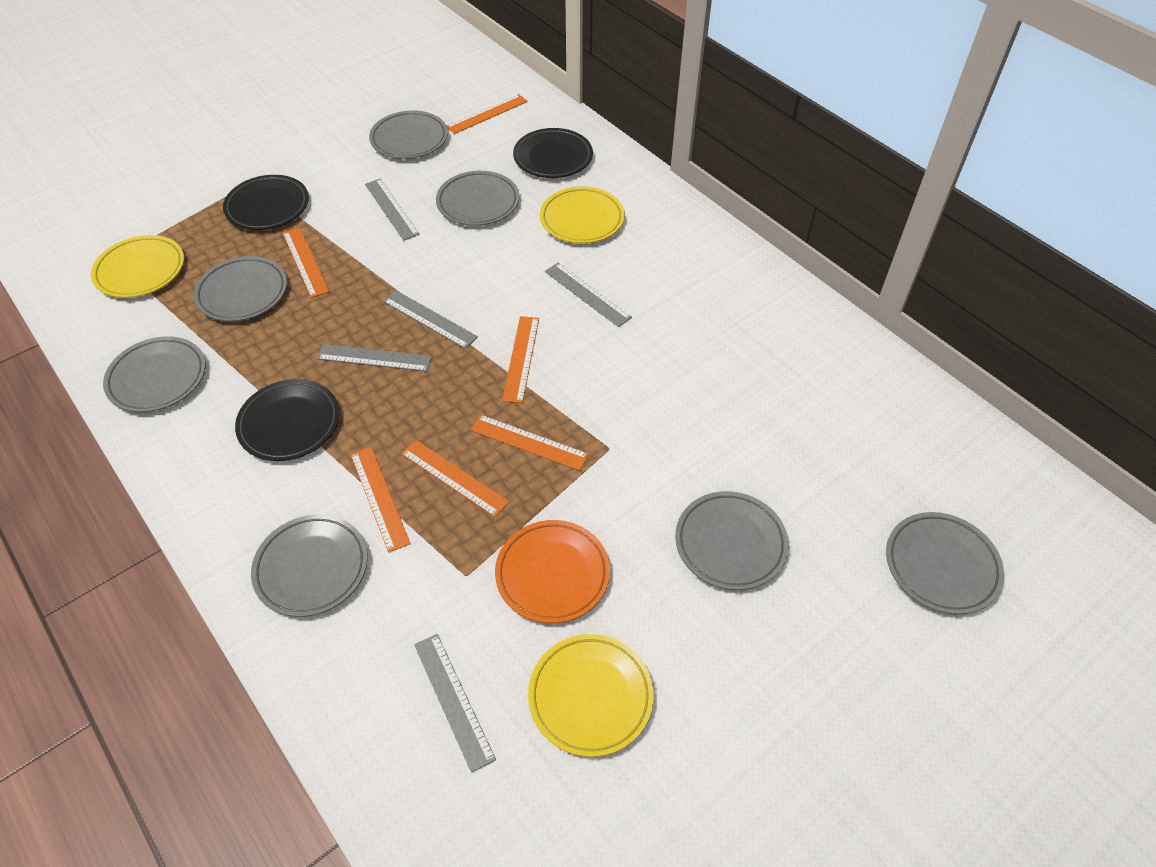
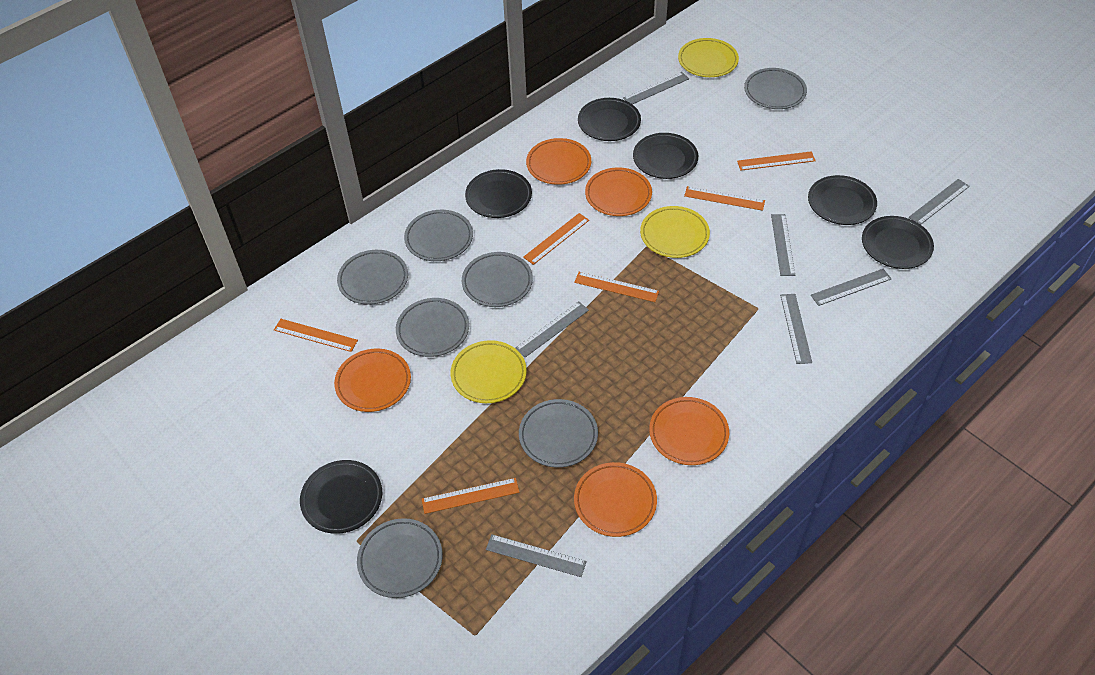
black plate: 3 -> 6
grey ruler: 5 -> 7
orange plate: 1 -> 5

